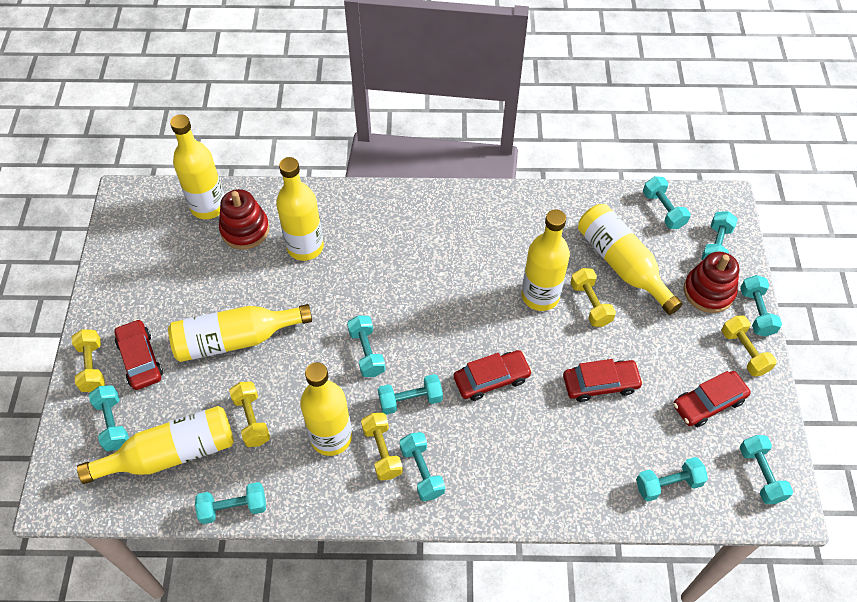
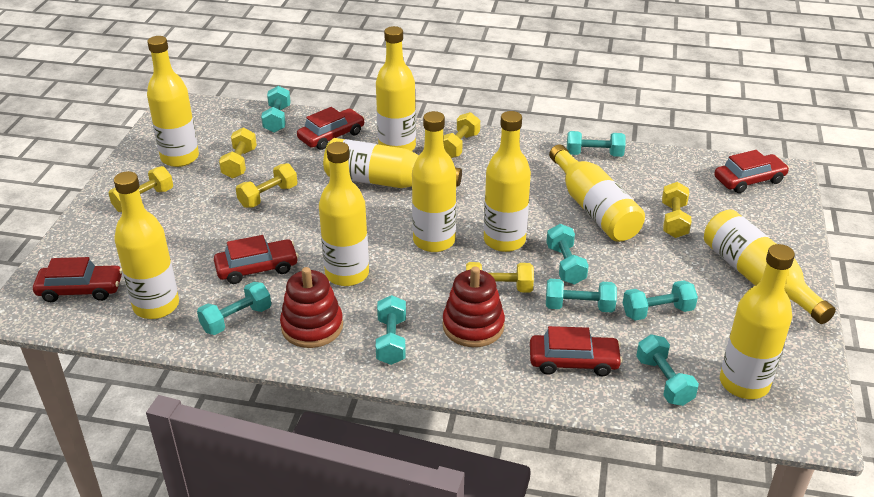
red car: 4 -> 5
turquoise dumbbell: 10 -> 8
yellow bottle: 7 -> 10
yellow dumbbell: 5 -> 6

